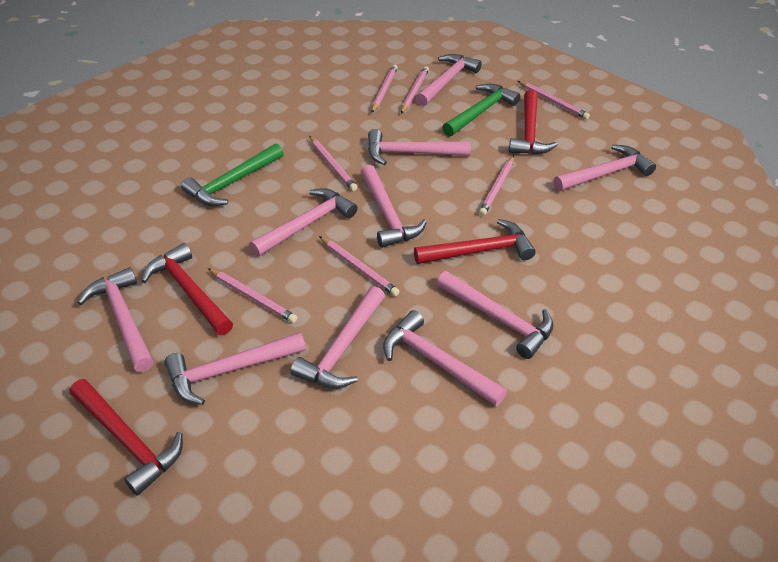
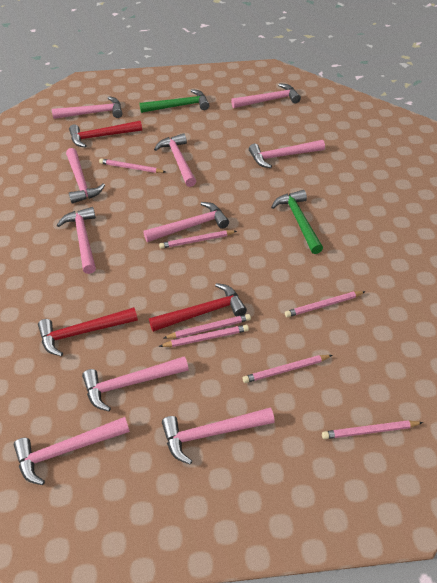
red hammer: 4 -> 3

